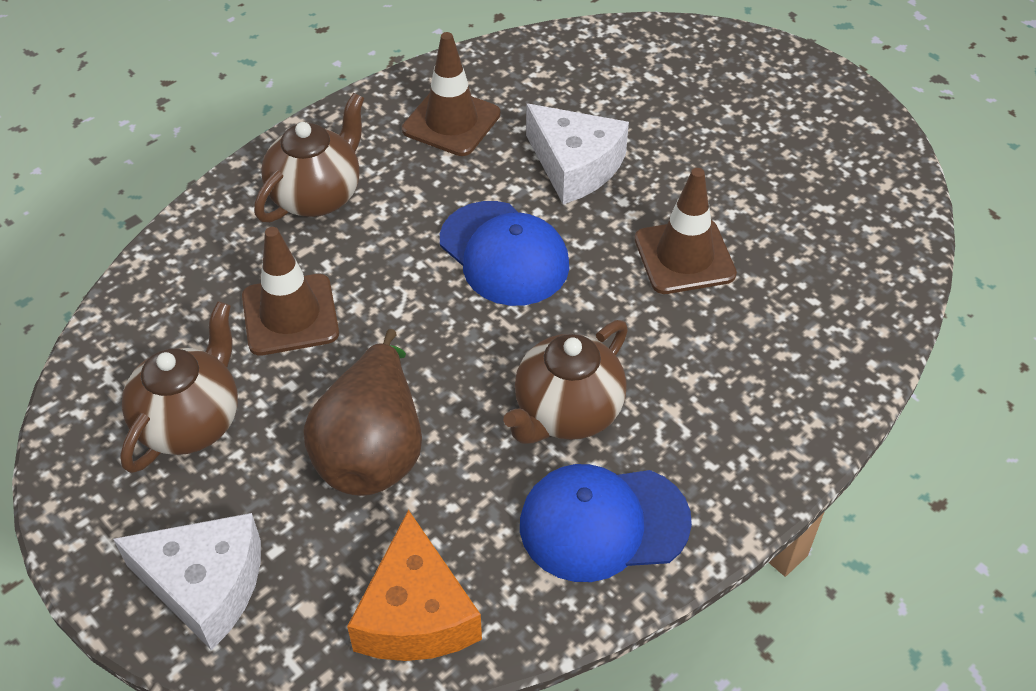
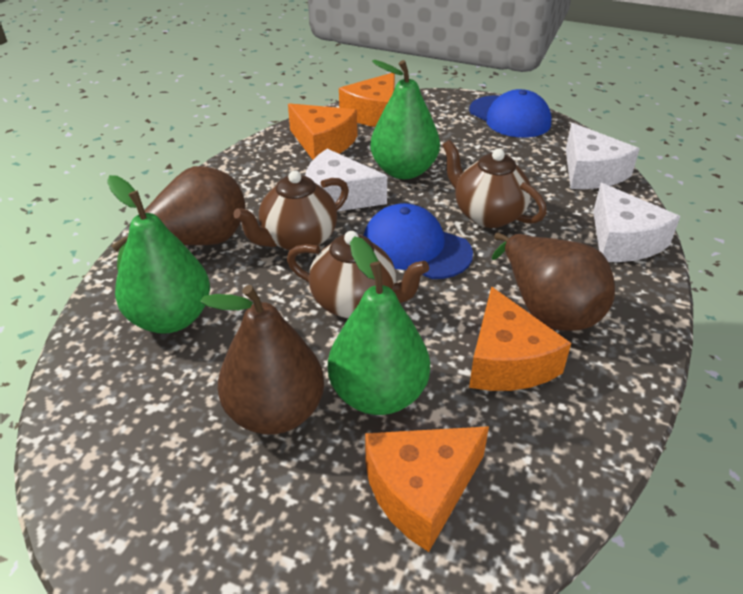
brown pear: 1 -> 3
brown traffic cone: 3 -> 0
green pear: 0 -> 3
orange cheese: 1 -> 4
white cheese: 2 -> 3

